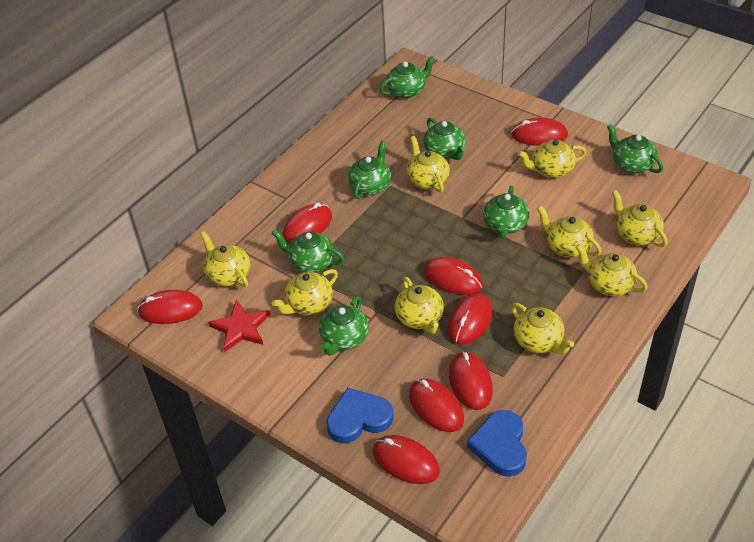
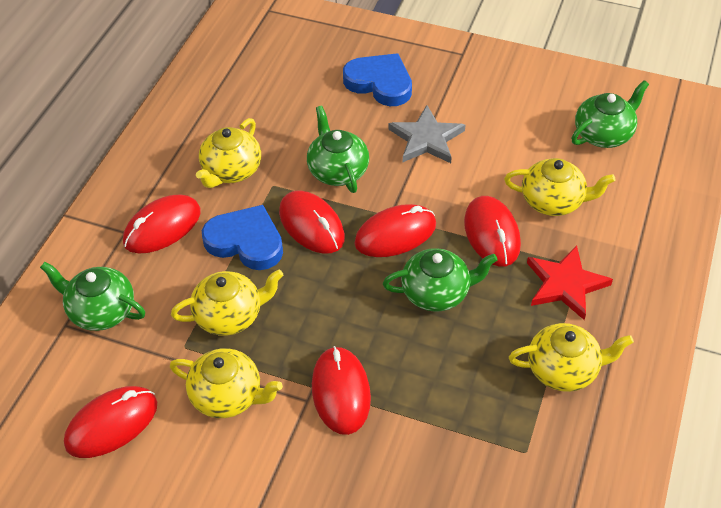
green teapot: 7 -> 4
grey star: 0 -> 1
red mouse: 8 -> 6
yellow teapot: 9 -> 5

